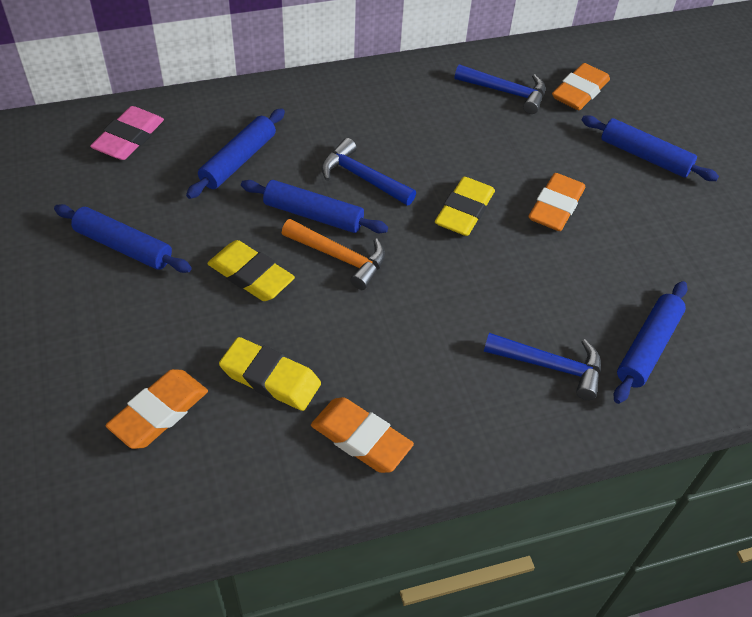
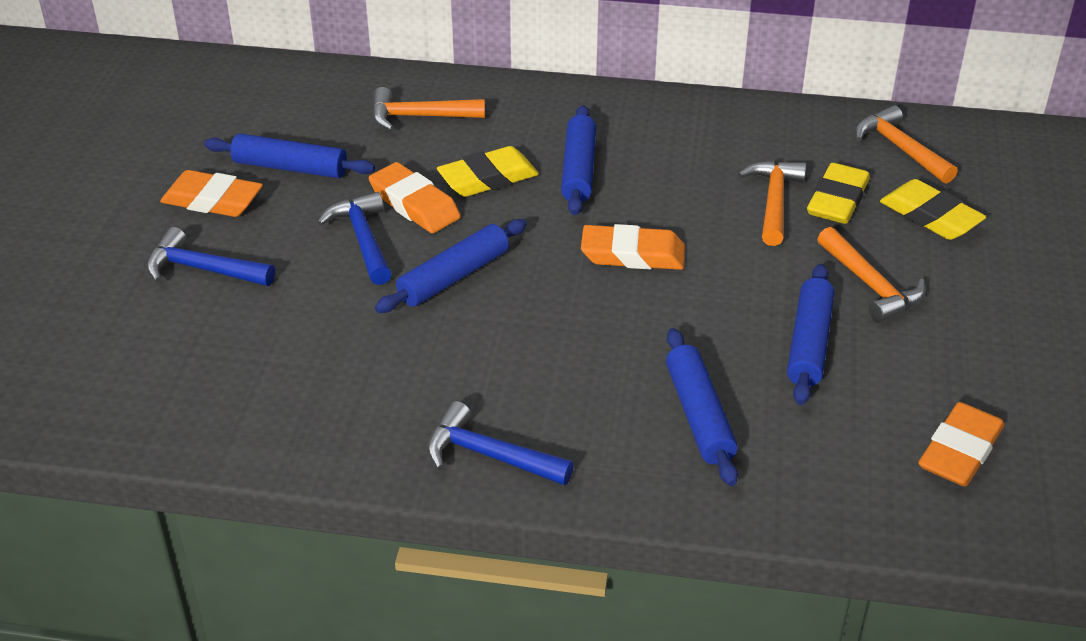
orange hammer: 1 -> 4
pink eraser: 1 -> 0

